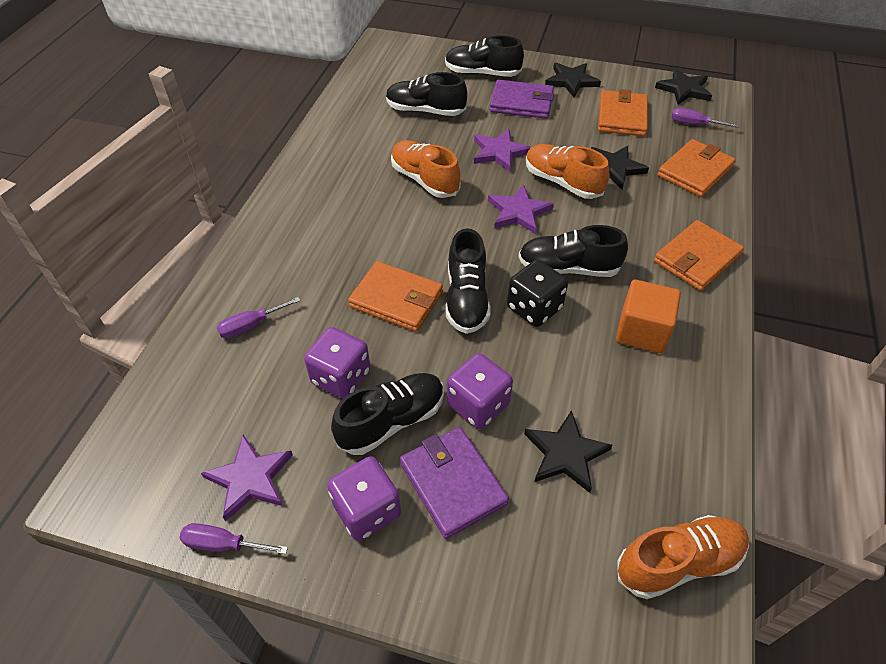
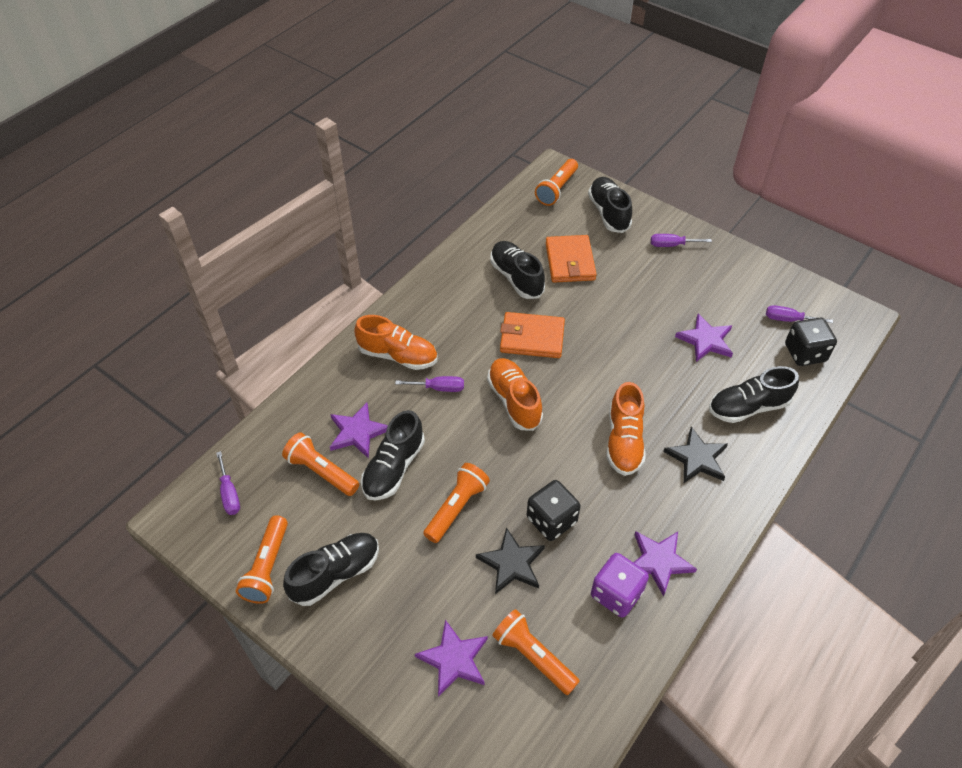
black dice: 1 -> 2
black star: 4 -> 2
orange cube: 1 -> 0
orange flashlight: 0 -> 5
orange wallet: 4 -> 2
purple dice: 3 -> 1
purple screwdriver: 3 -> 4
purple star: 3 -> 4
purple wallet: 2 -> 0

